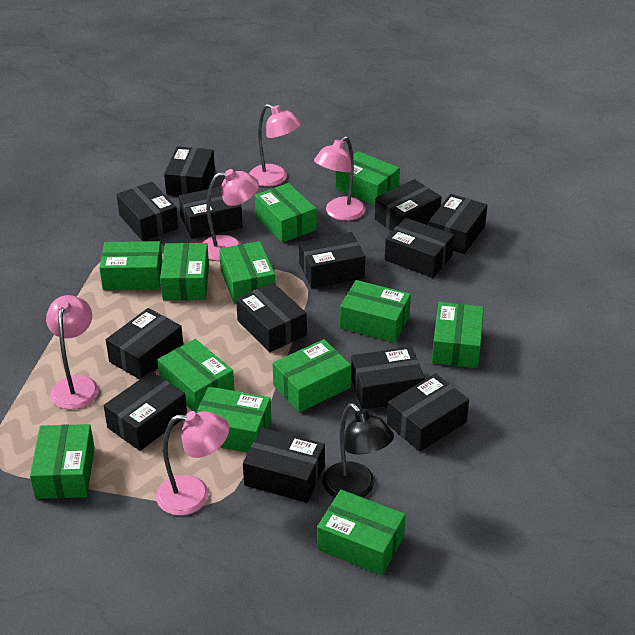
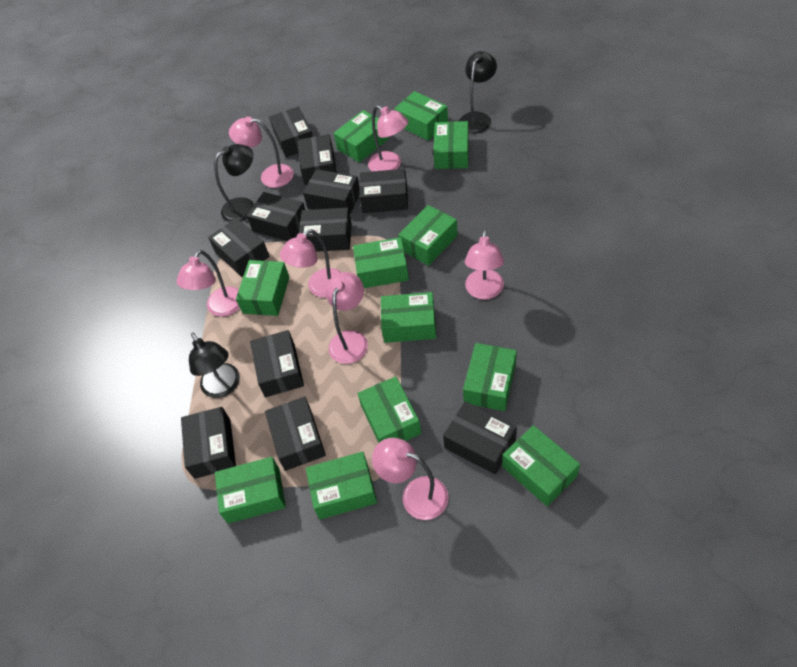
black box: 13 -> 11
black lamp: 1 -> 3
pink lamp: 5 -> 7

